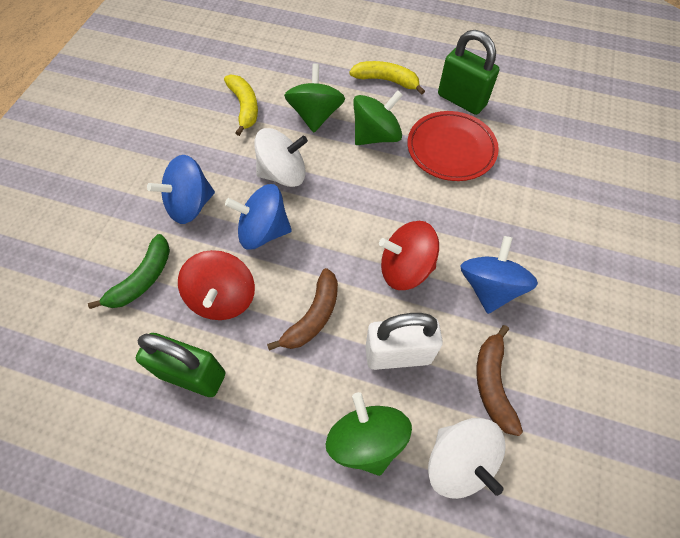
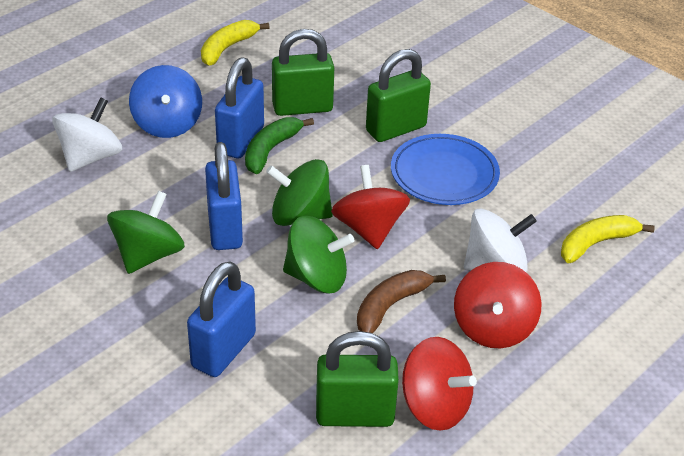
blue padlock: 0 -> 3
blue plate: 0 -> 1
blue spinning top: 3 -> 1
brown banana: 2 -> 1
green padlock: 2 -> 3
red plate: 1 -> 0
red spinning top: 2 -> 3
white padlock: 1 -> 0

